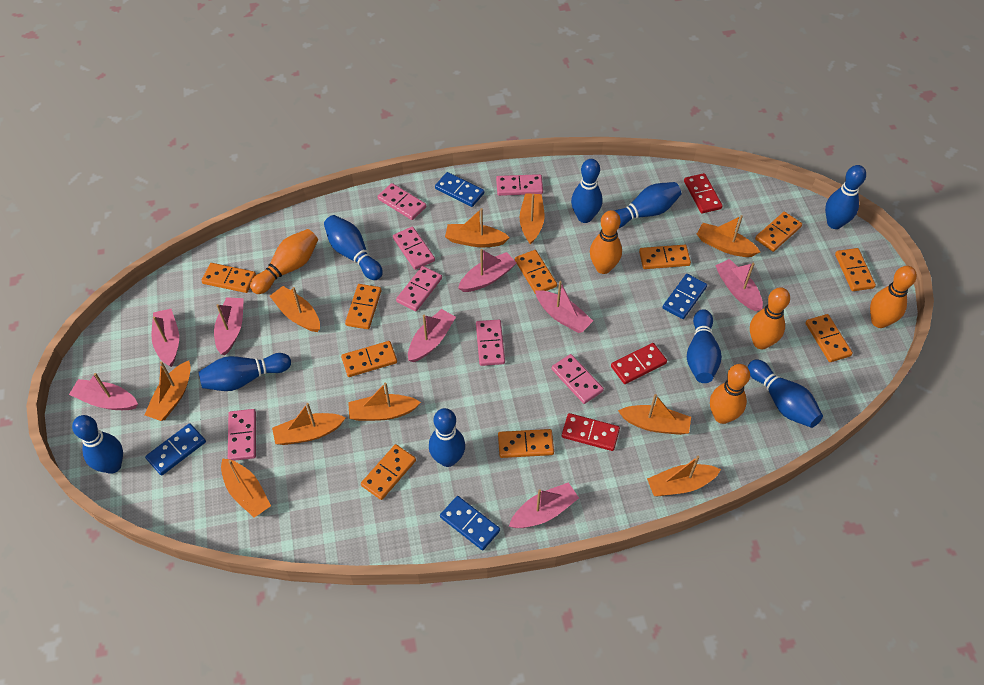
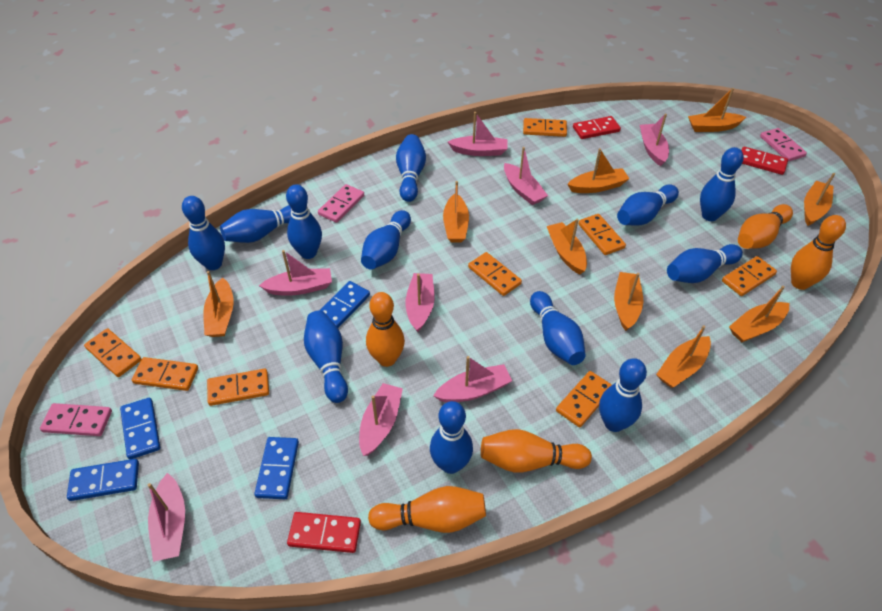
blue bowling pin: 9 -> 12
orange boat: 10 -> 9
orange domino: 10 -> 8
pink domino: 7 -> 3

